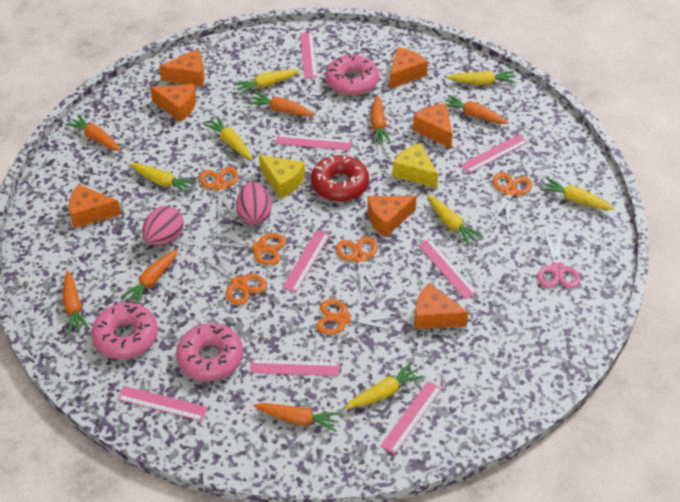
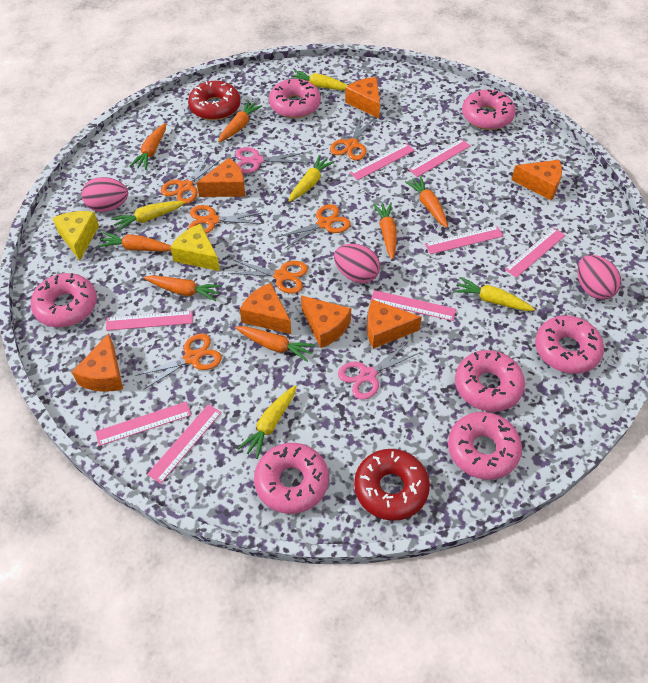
pink donut: 3 -> 7
pink egg: 2 -> 3
pink scissors: 1 -> 2
red donut: 1 -> 2
yellow carrot: 7 -> 5

